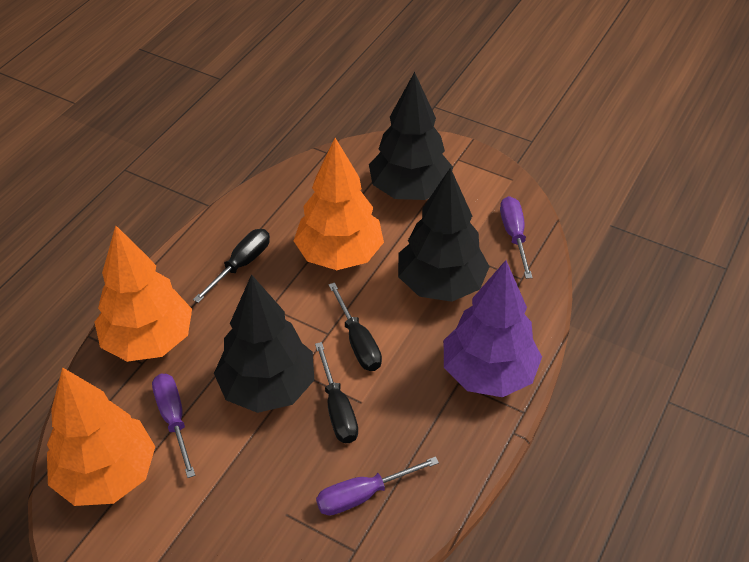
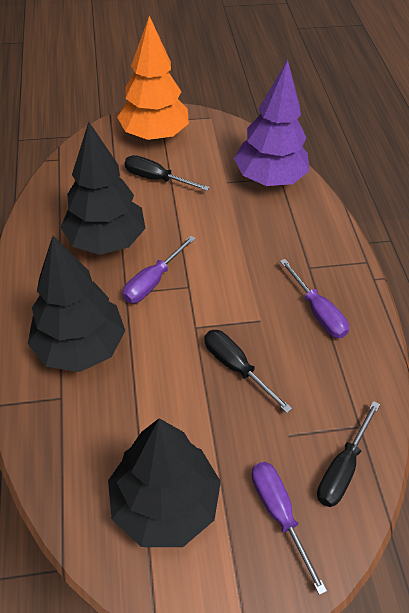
orange tree: 3 -> 1

